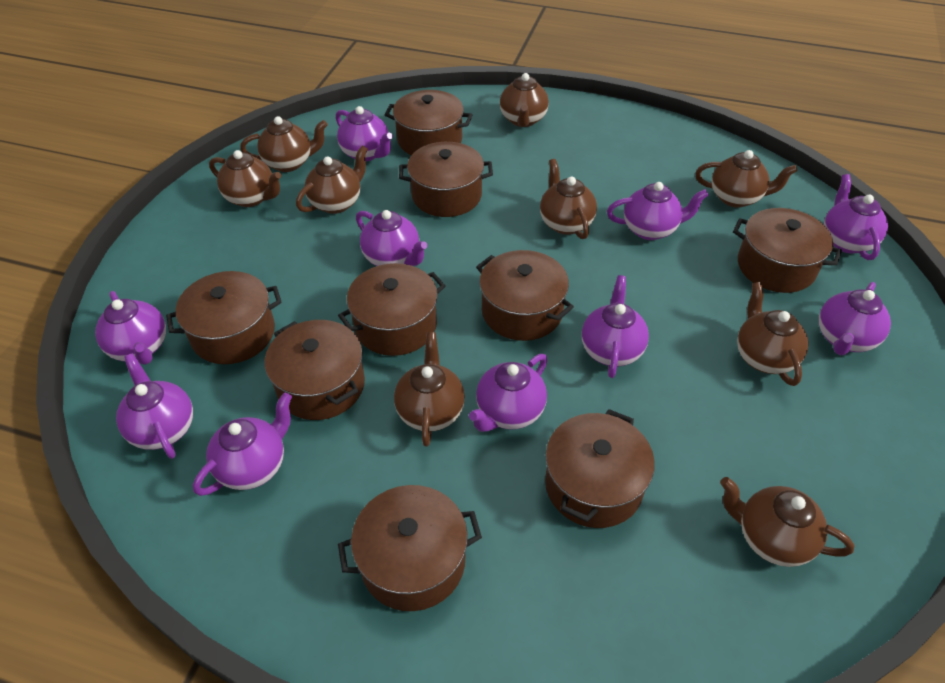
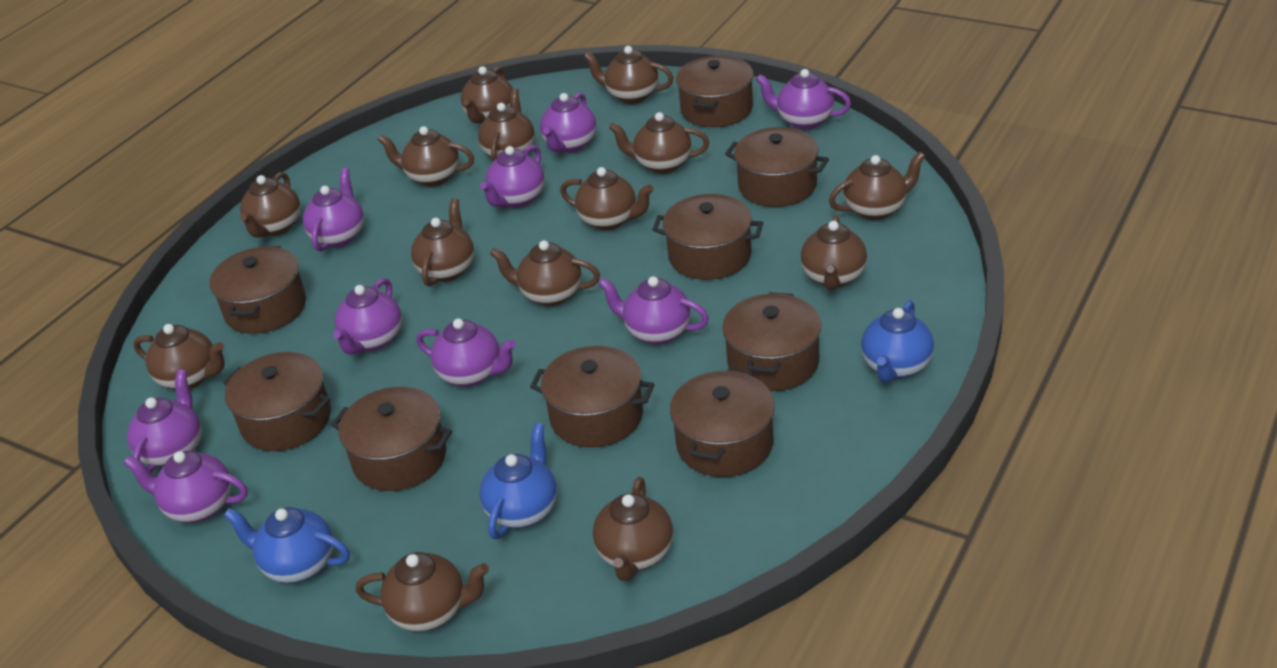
blue teapot: 0 -> 3
brown teapot: 9 -> 14
purple teapot: 10 -> 9

